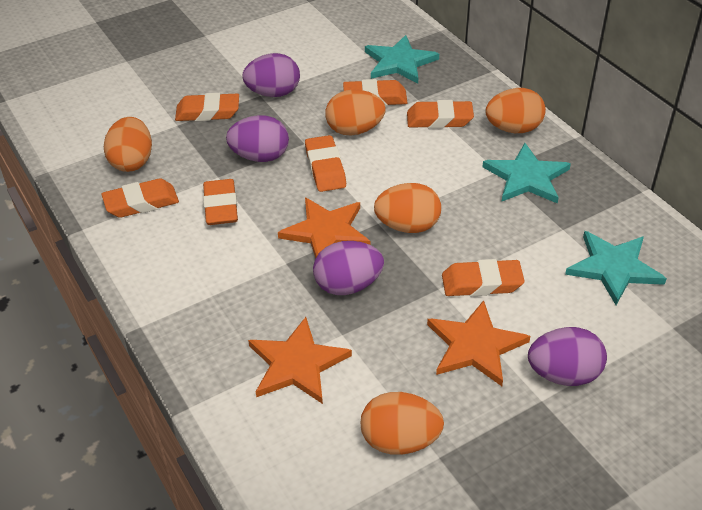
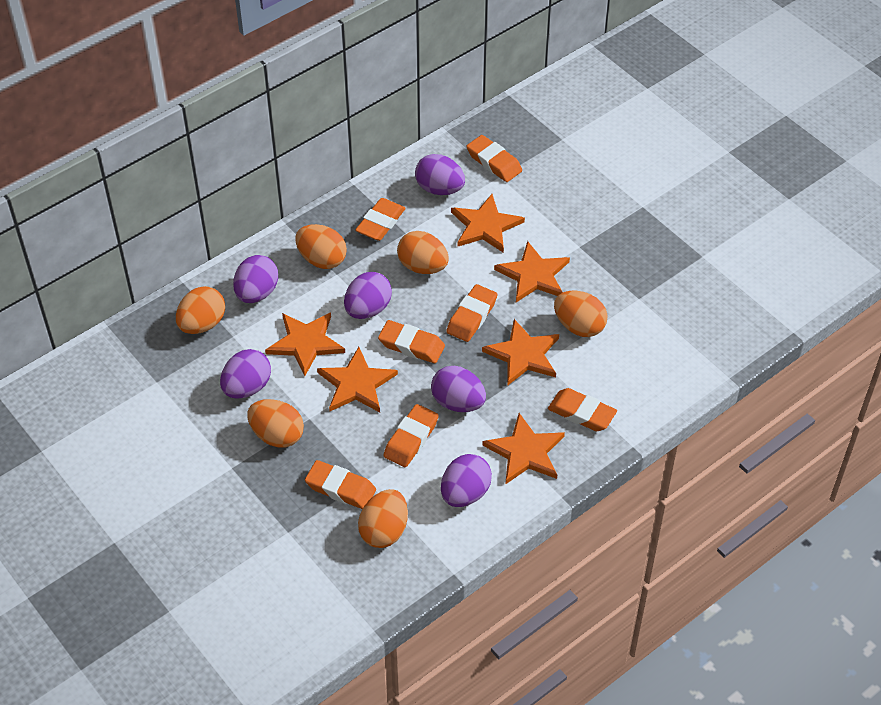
orange egg: 5 -> 6
orange star: 3 -> 6
purple egg: 4 -> 6
turquoise star: 3 -> 0

